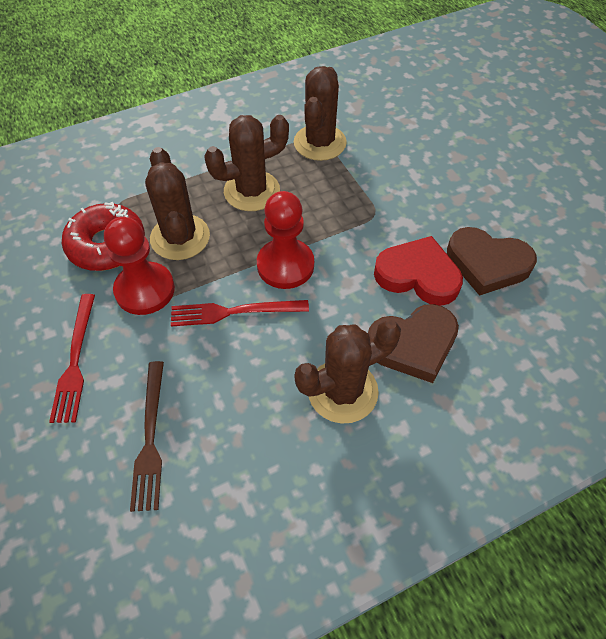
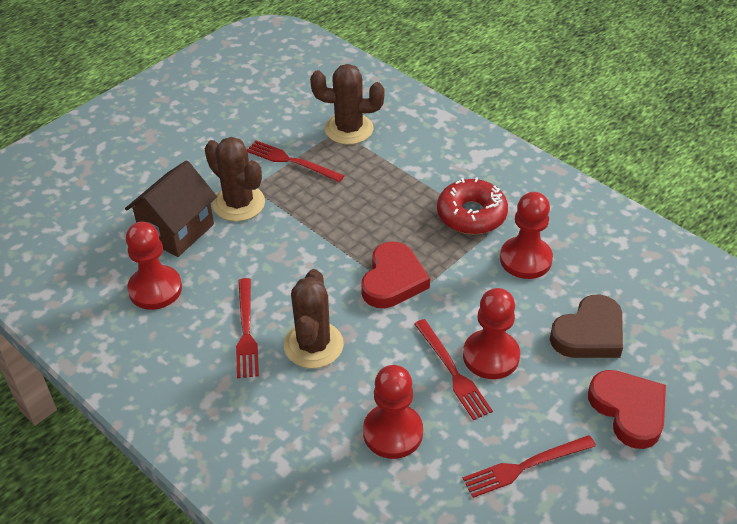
brown cactus: 4 -> 3
brown fork: 1 -> 0
brown heart: 2 -> 1
brown house: 0 -> 1
red fork: 2 -> 4
red heart: 1 -> 2
red pawn: 2 -> 4

